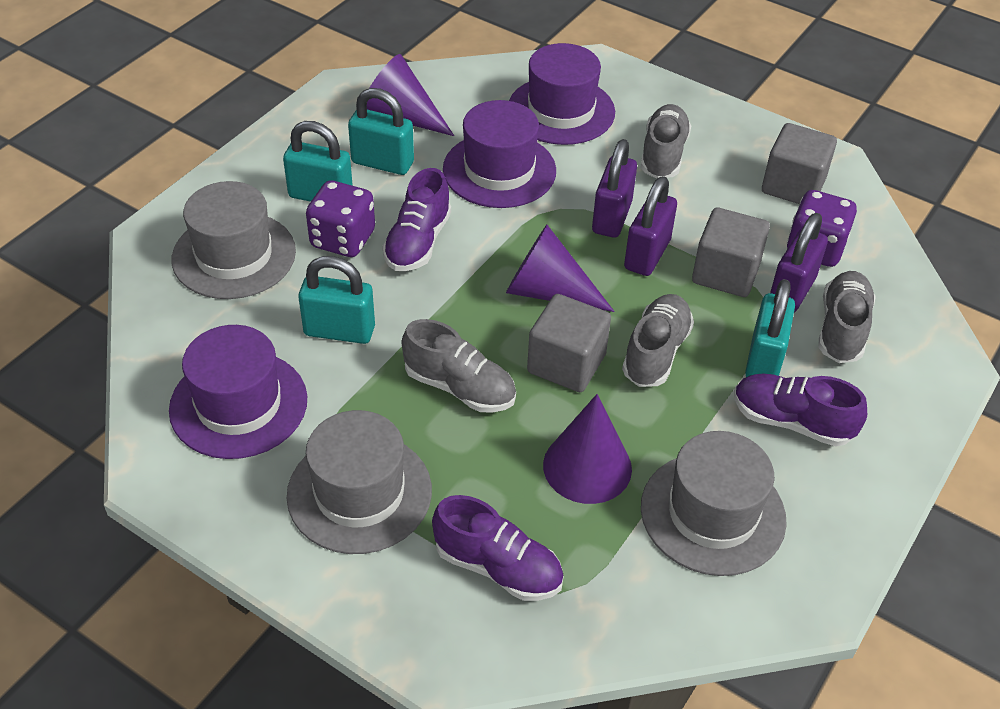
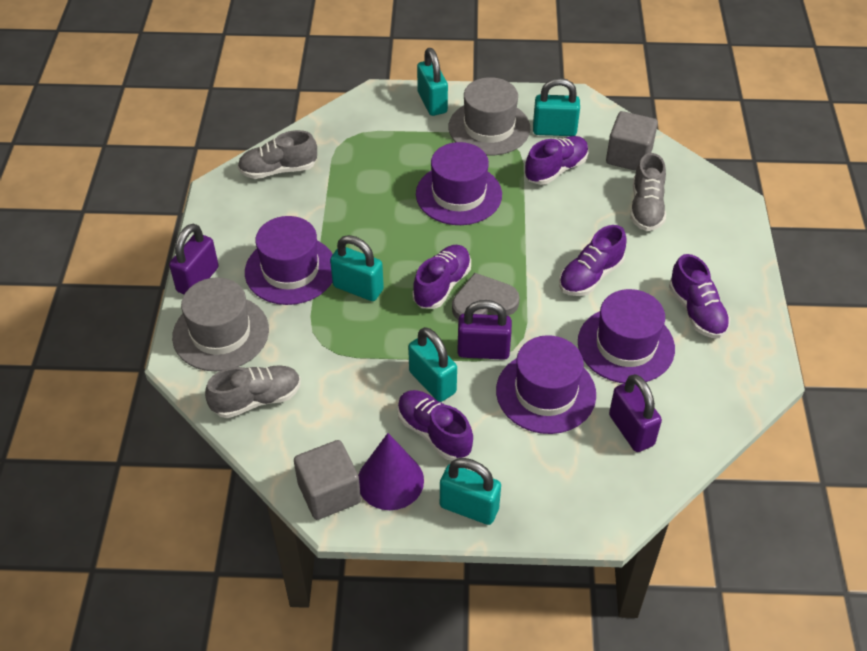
grey cube: 3 -> 2
grey hat: 3 -> 2
grey heart: 0 -> 1
grey shoe: 4 -> 3
purple cone: 3 -> 1
purple dice: 2 -> 0
purple hat: 3 -> 4
purple shoe: 3 -> 5
turquoise padlock: 4 -> 5

